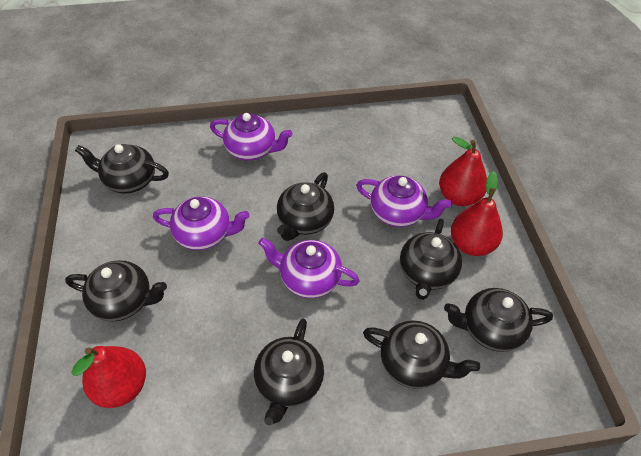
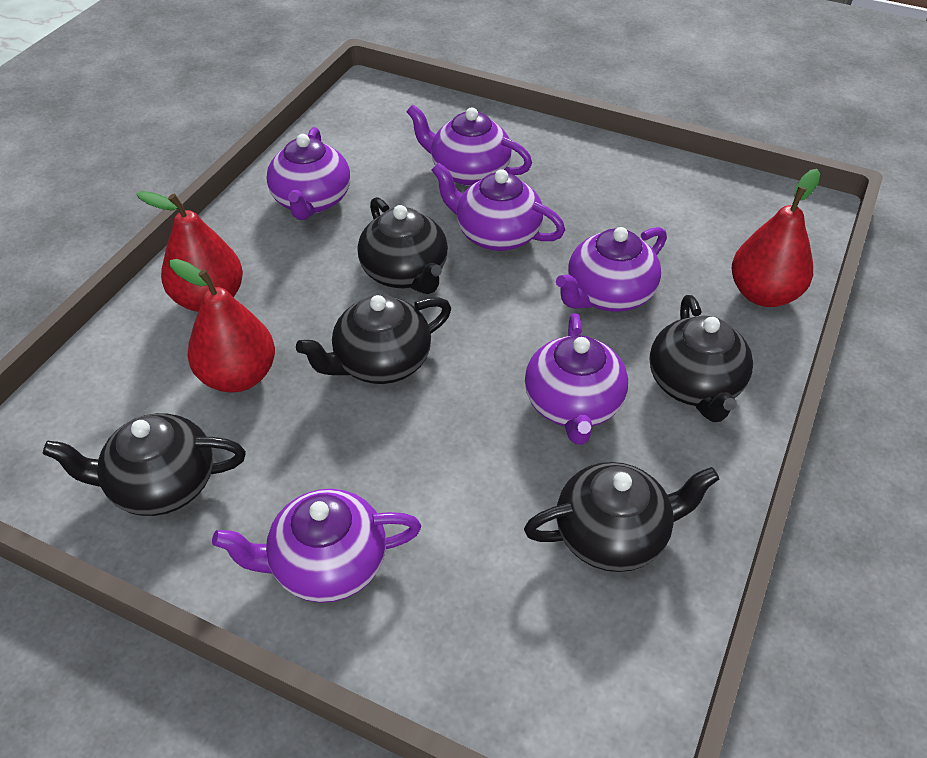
black teapot: 7 -> 5
purple teapot: 4 -> 6

